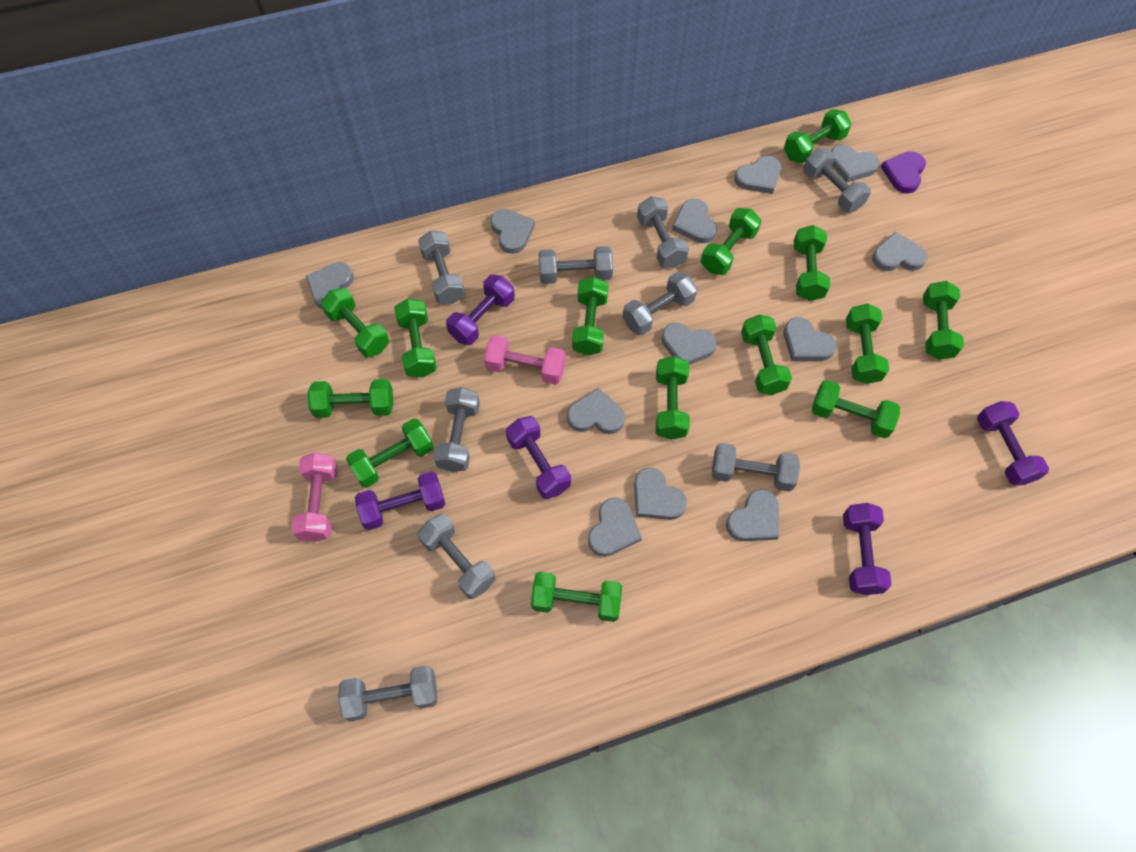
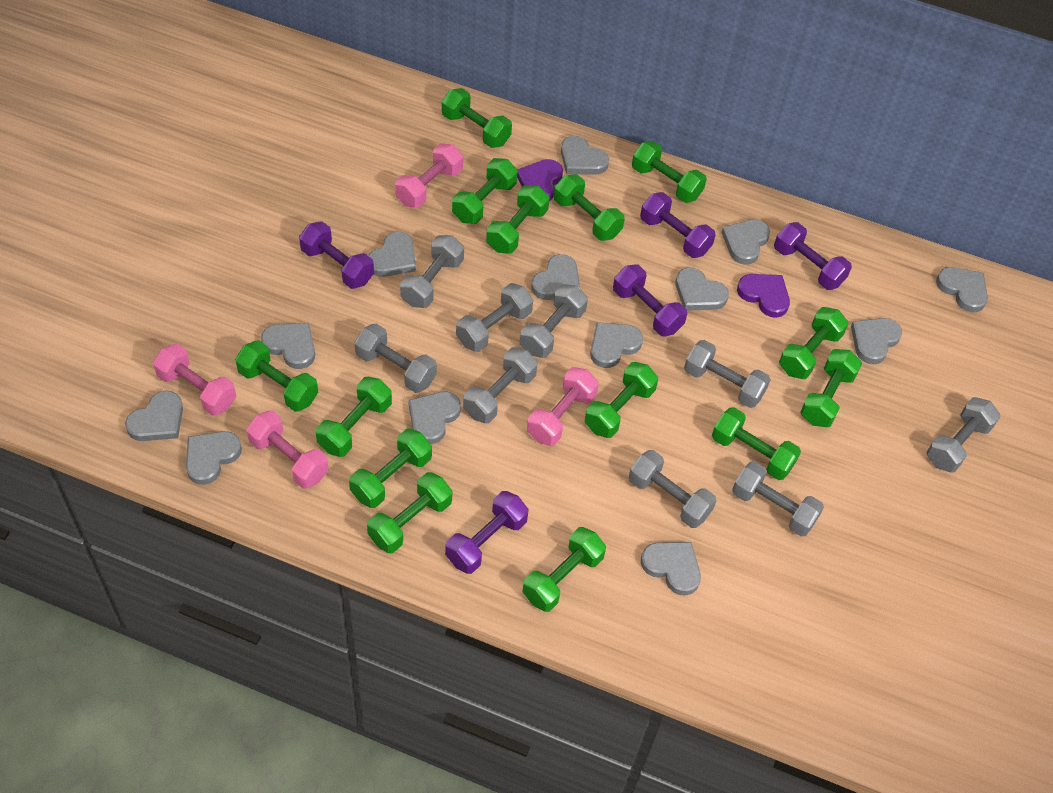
grey heart: 12 -> 13
pink dumbbell: 2 -> 4
purple heart: 1 -> 2

